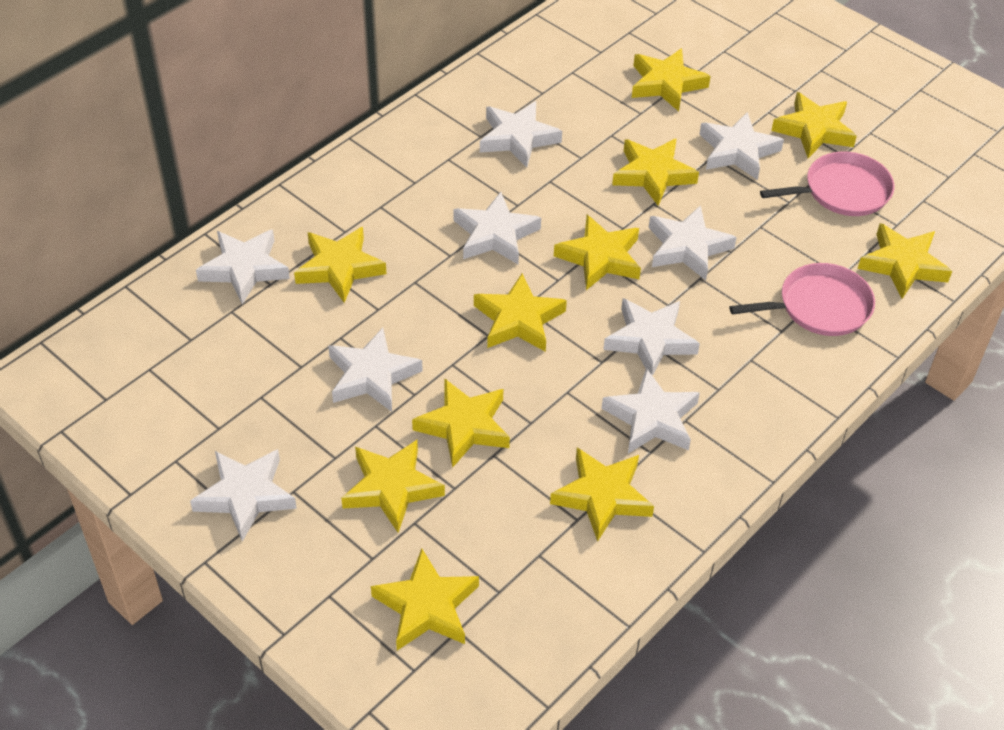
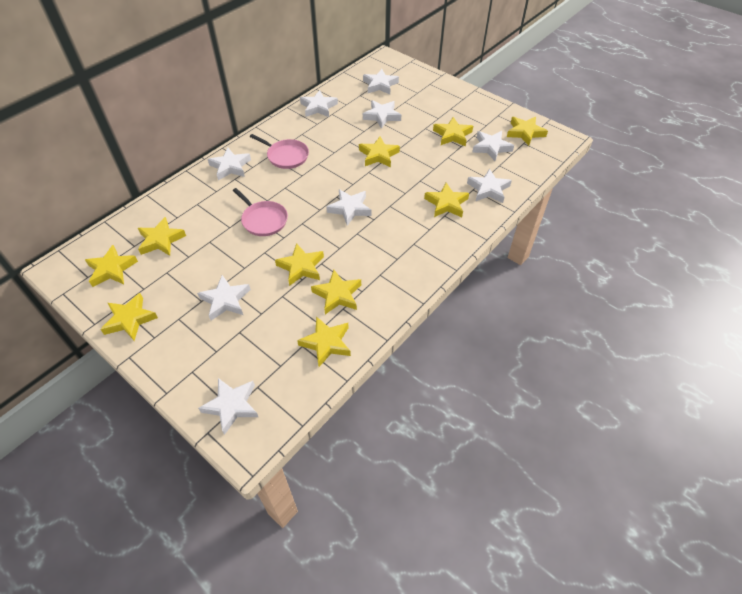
yellow star: 11 -> 10

